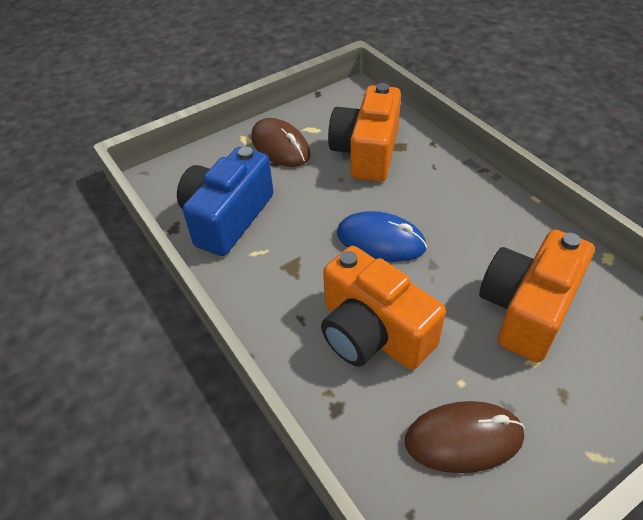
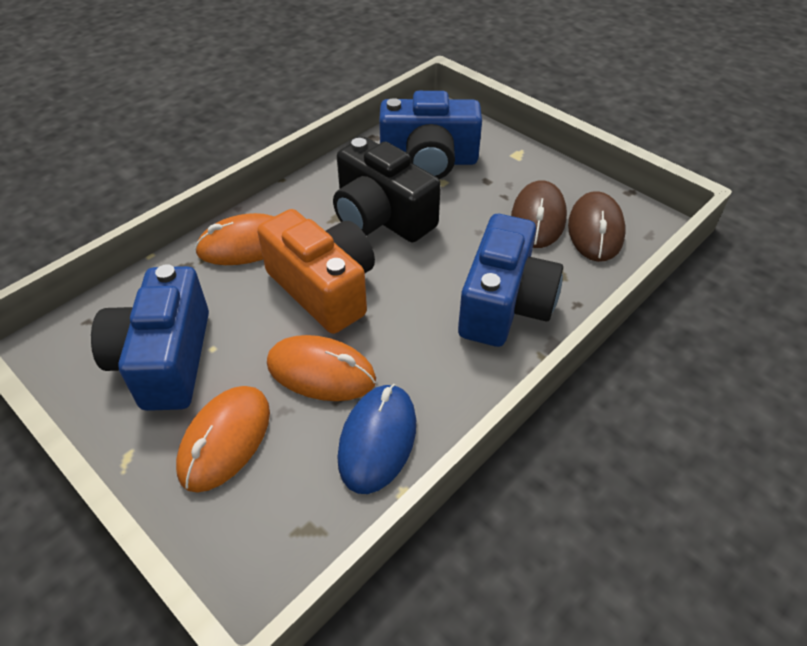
black camera: 0 -> 1
blue camera: 1 -> 3
orange camera: 3 -> 1
orange mouse: 0 -> 3

